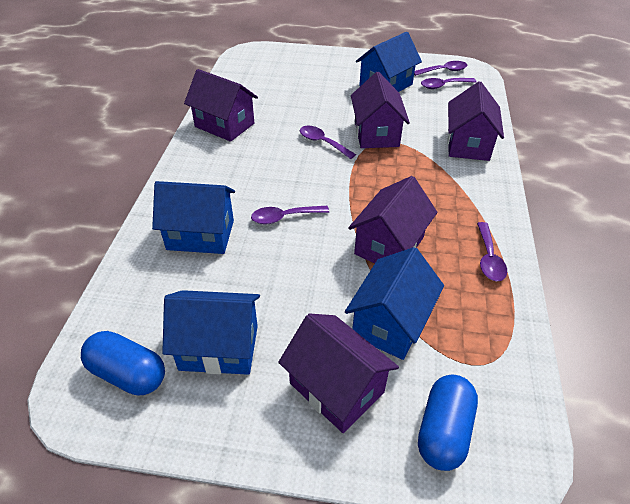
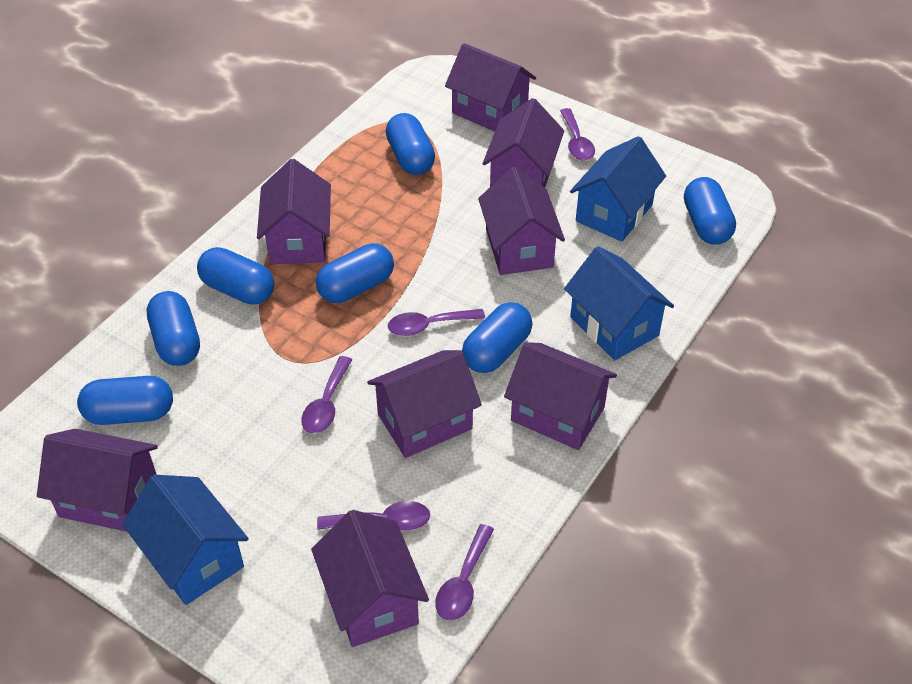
blue capsule: 2 -> 7
blue house: 4 -> 3
purple house: 5 -> 8

